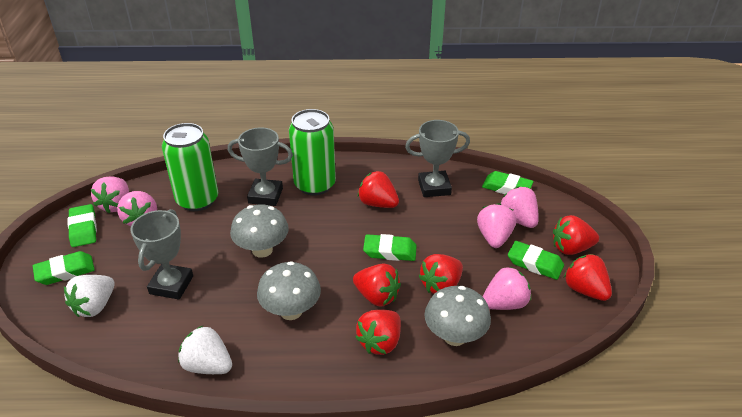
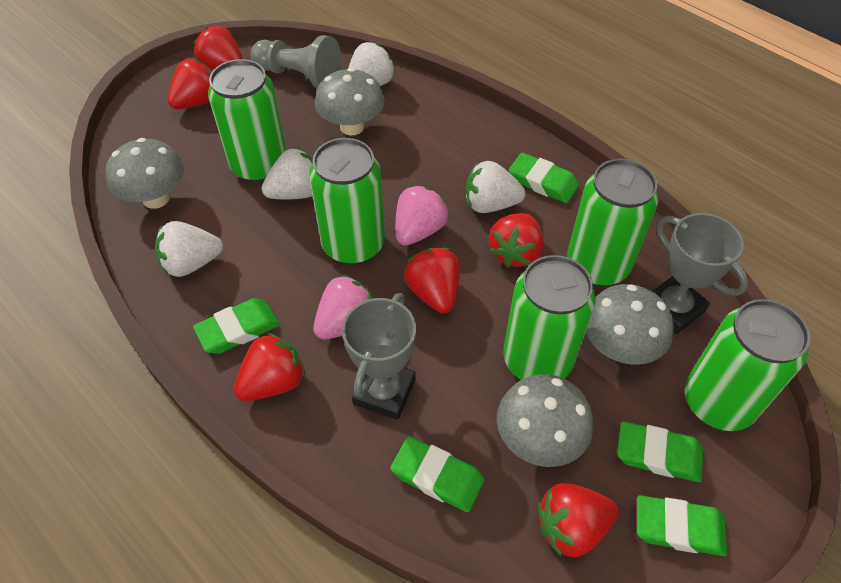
green can: 2 -> 5
grey mushroom: 3 -> 4
grey pawn: 0 -> 1
grey trophy: 3 -> 2
pink strawberry: 5 -> 2
white strawberry: 2 -> 4

